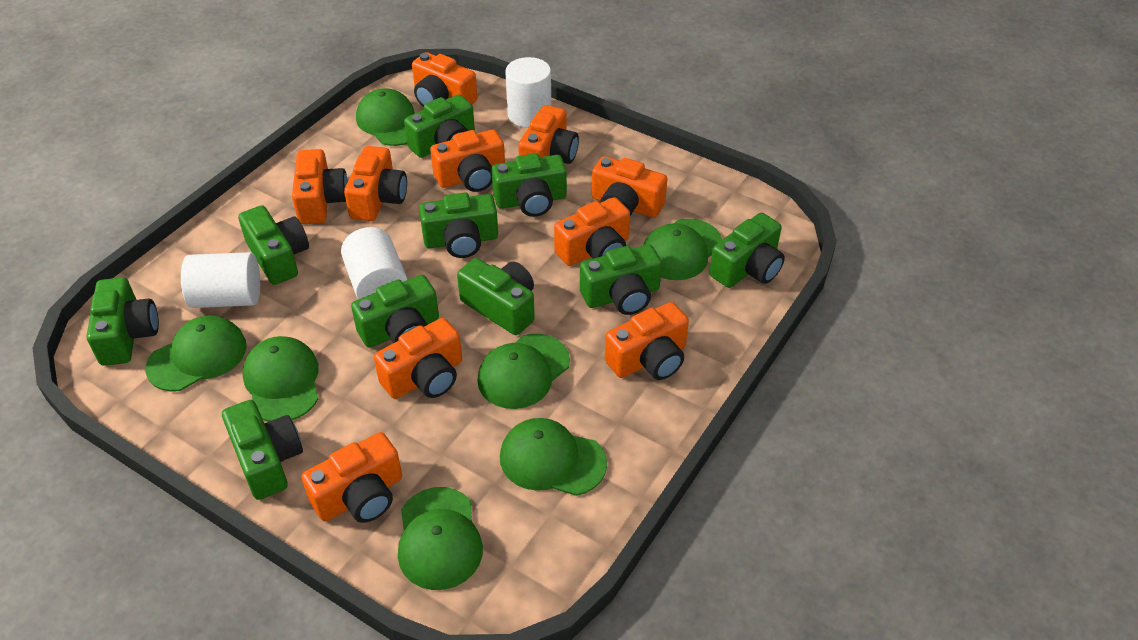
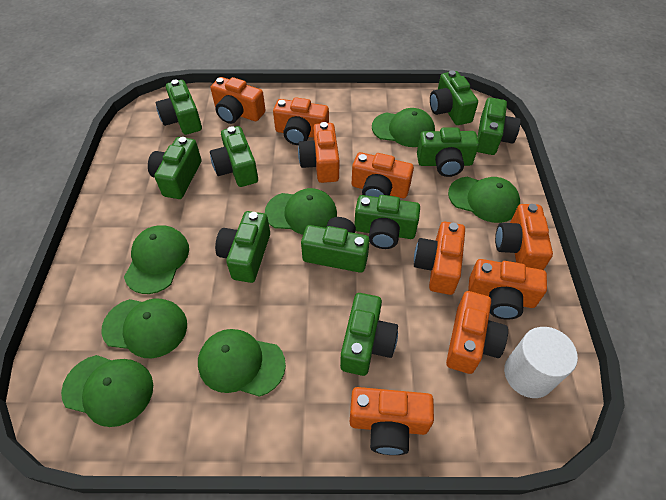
orange camera: 10 -> 9
white cylinder: 3 -> 1

